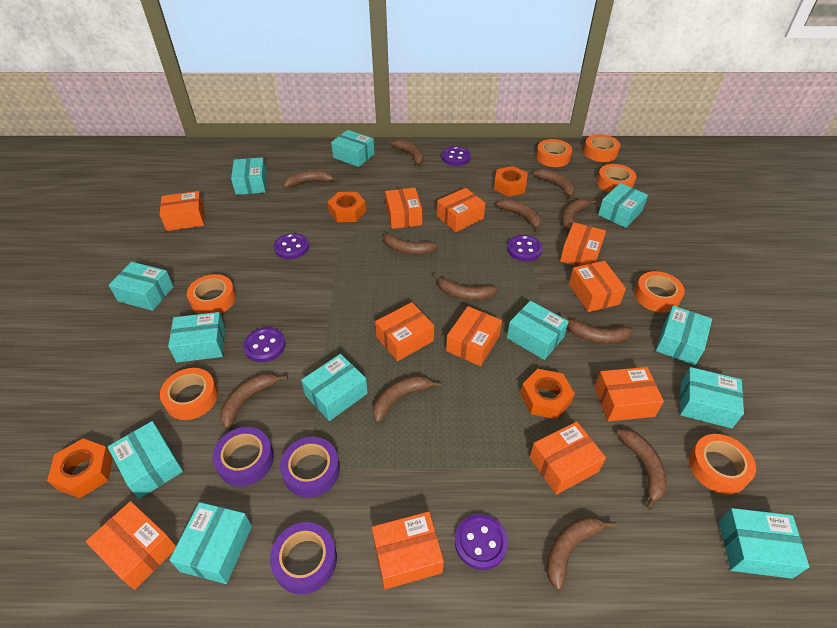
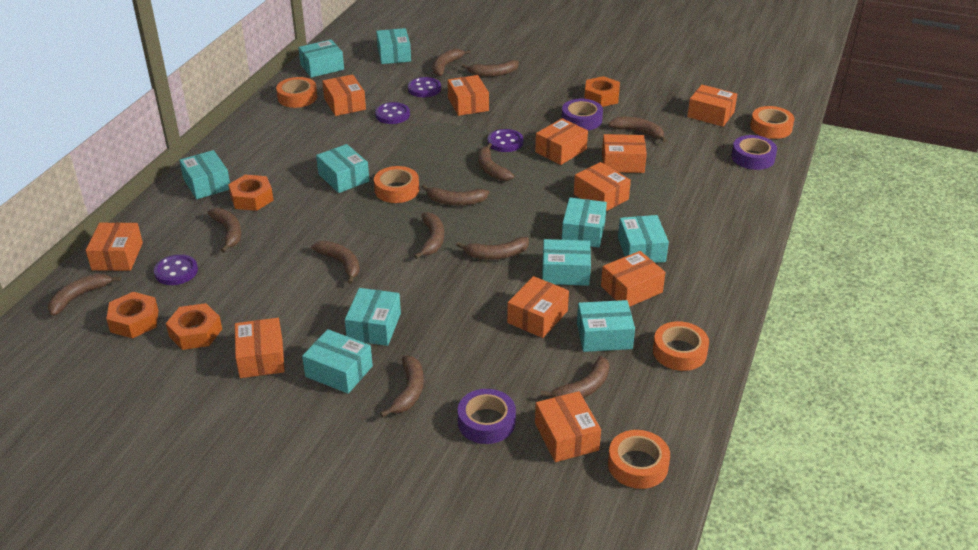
orange tape: 7 -> 5
purple button: 5 -> 4
turquoise box: 12 -> 10

